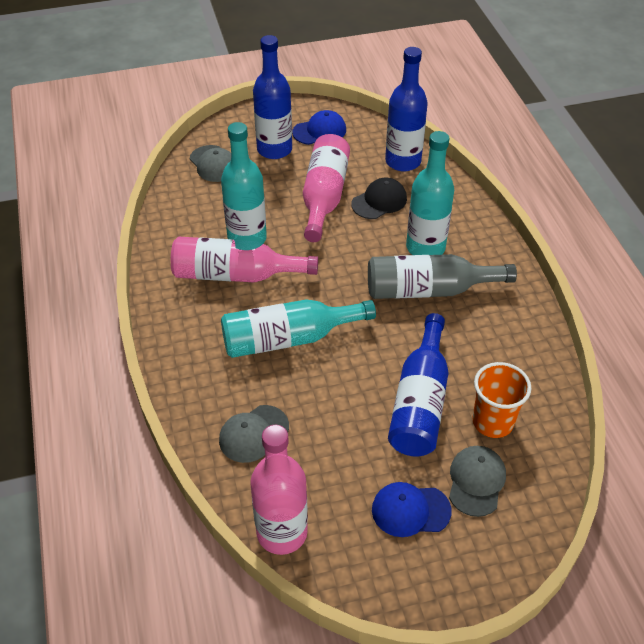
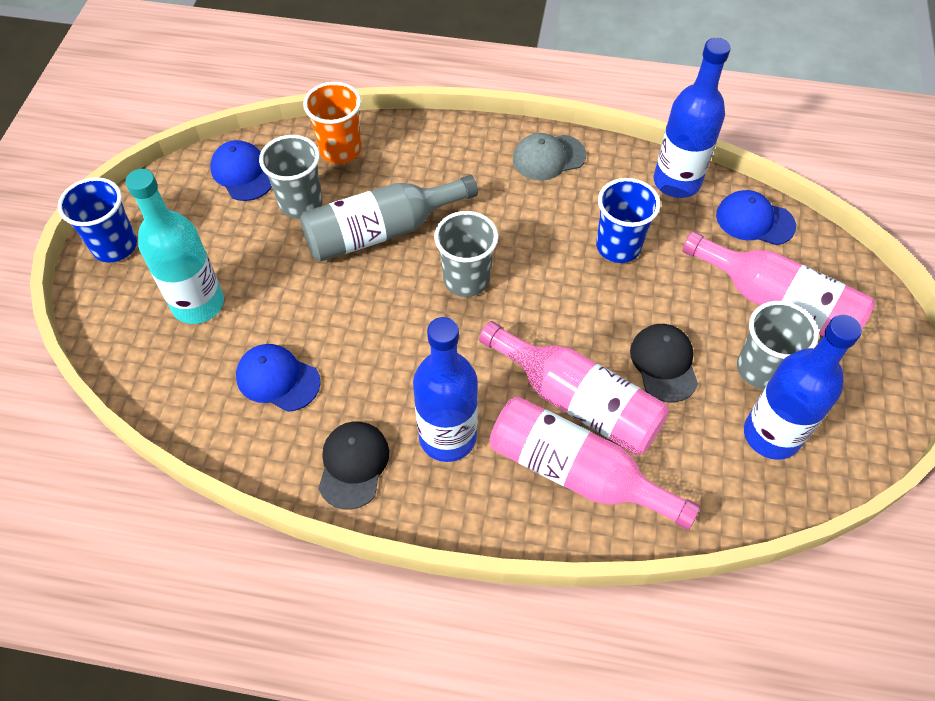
black cap: 1 -> 2
blue cap: 2 -> 3
blue cup: 0 -> 2
grey cap: 3 -> 1
grey cup: 0 -> 3
turquoise bottle: 3 -> 1

